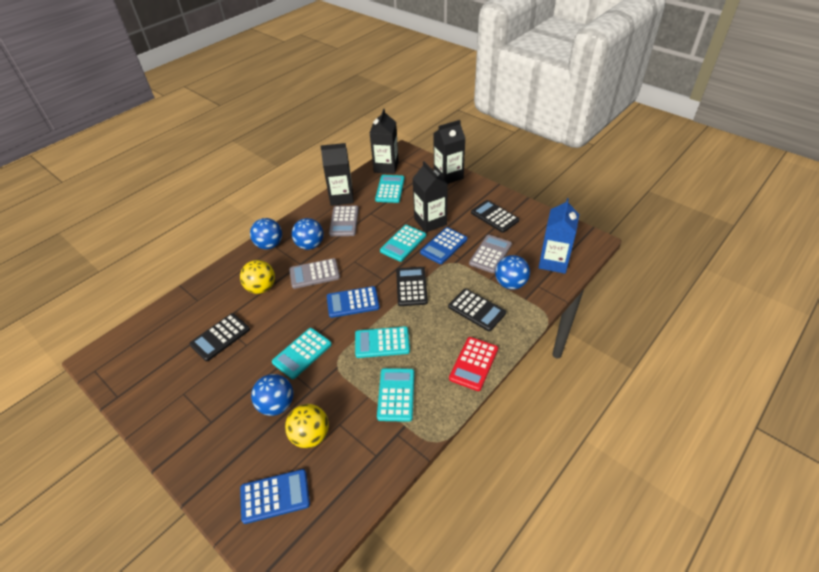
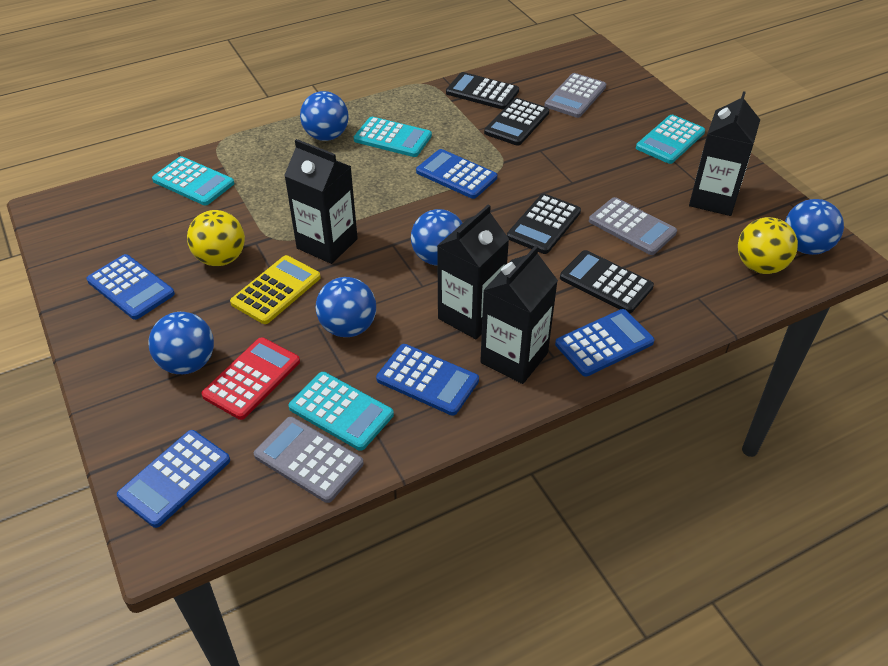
blue ball: 4 -> 5
blue calculator: 3 -> 5
blue carton: 1 -> 0
turquoise calculator: 5 -> 4
yellow calculator: 0 -> 1

